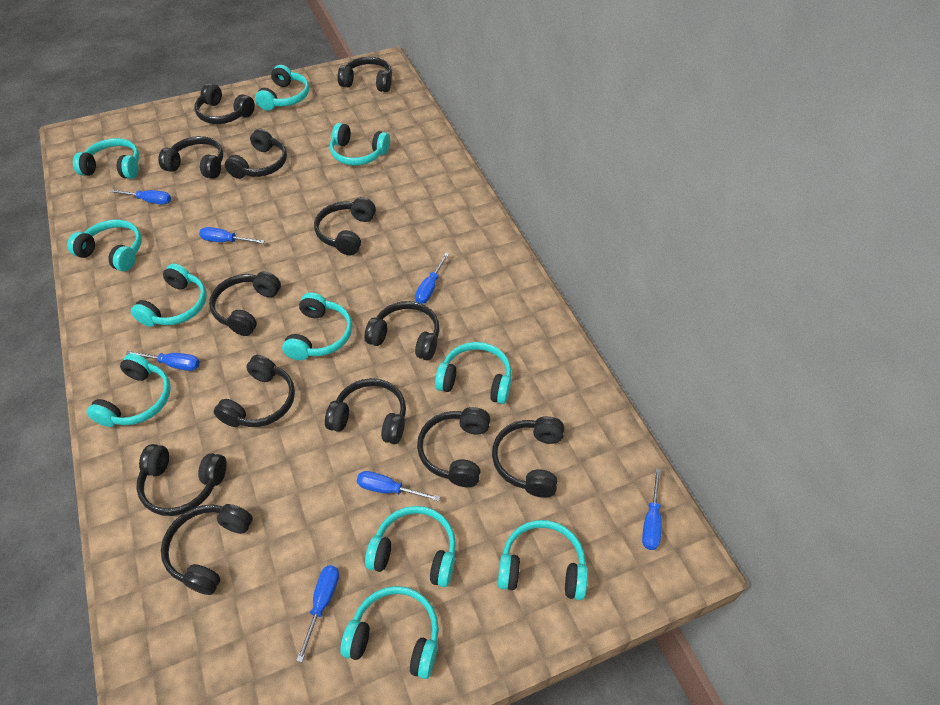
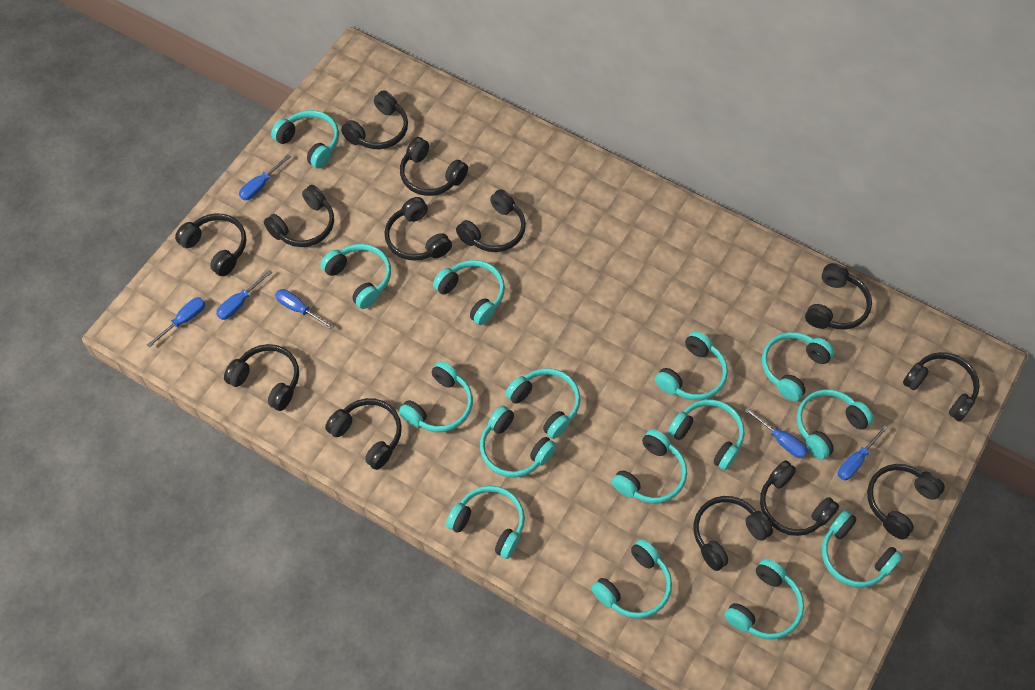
blue screwdriver: 7 -> 6
turquoise headphones: 11 -> 15

